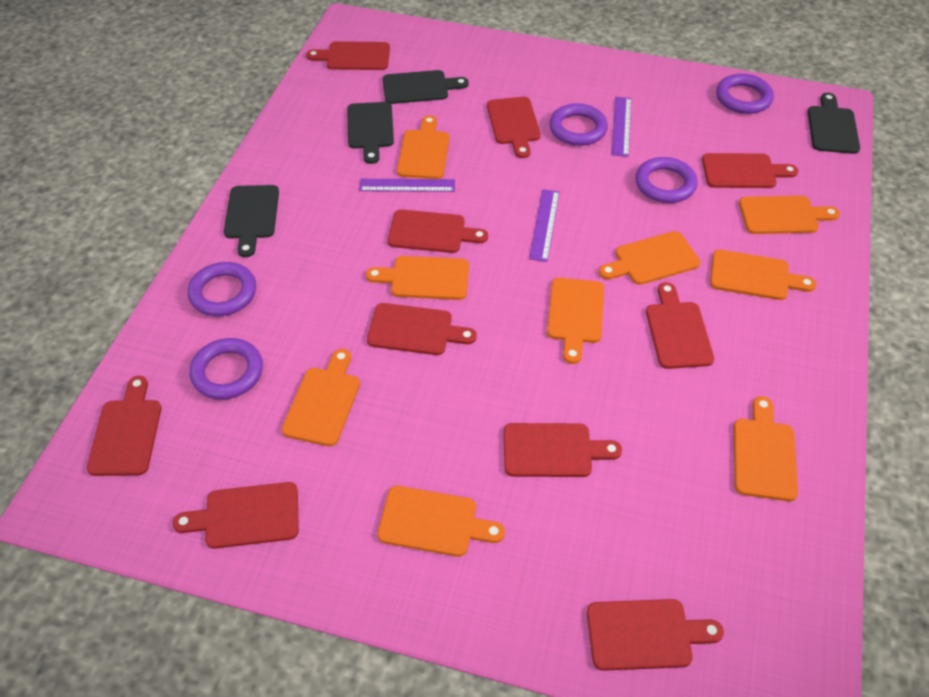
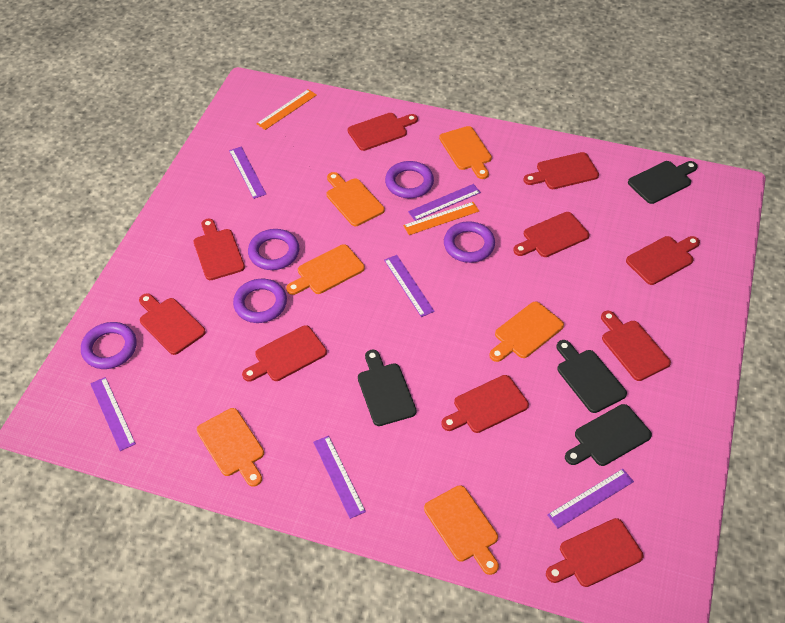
orange cutting board: 9 -> 6
orange ruler: 0 -> 2
purple ruler: 3 -> 6

